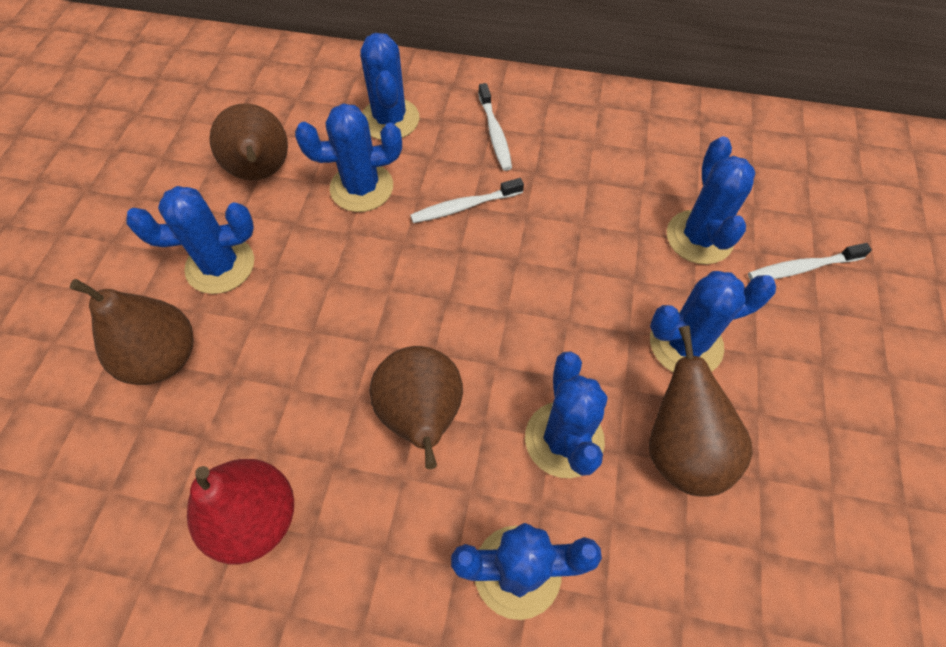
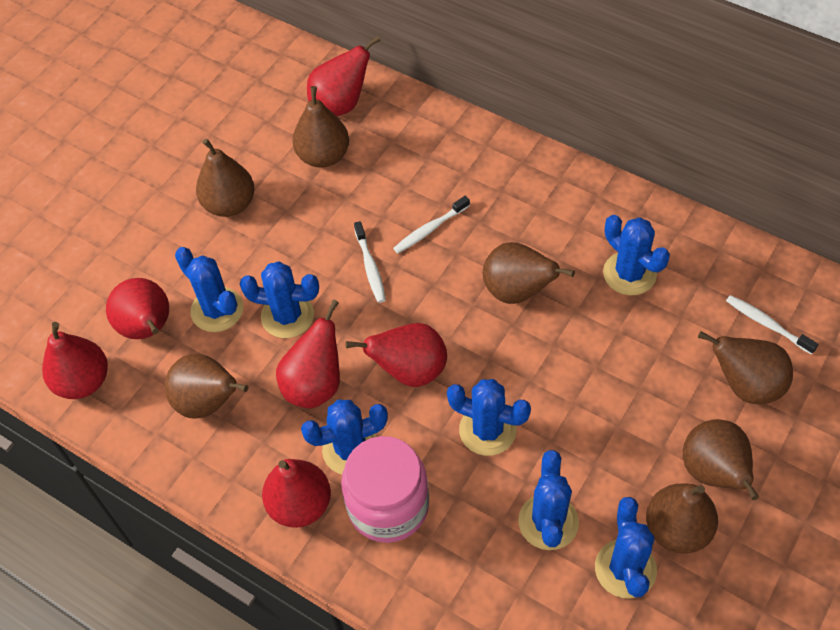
brown pear: 4 -> 7
pink jar: 0 -> 1
red pear: 1 -> 6

